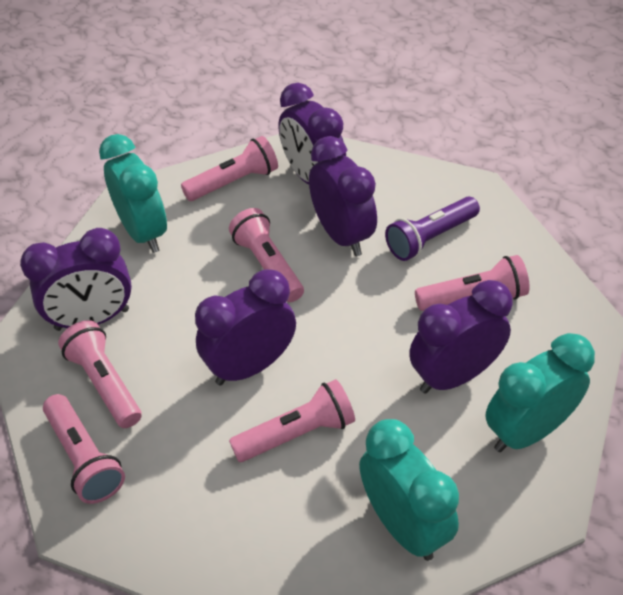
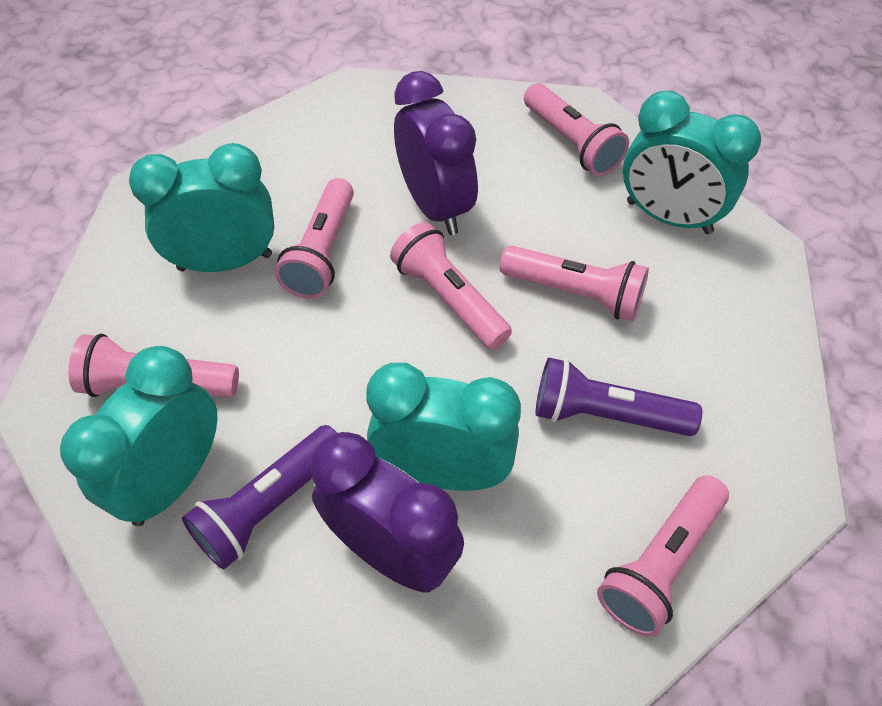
purple clock: 5 -> 2
purple flashlight: 1 -> 2
turquoise clock: 3 -> 4

